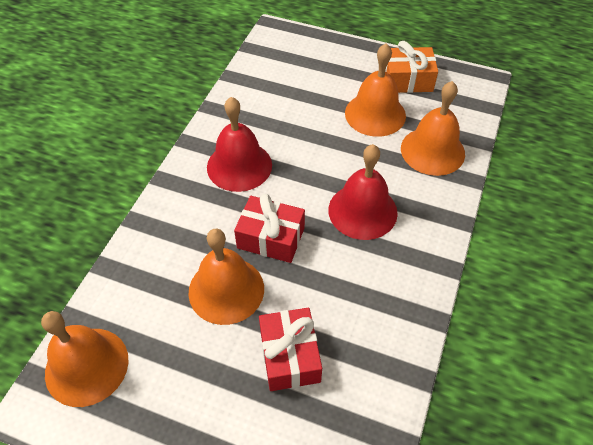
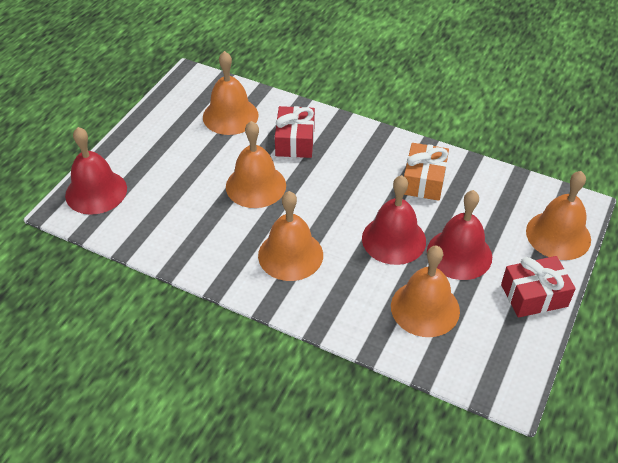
orange bell: 4 -> 5
red bell: 2 -> 3

